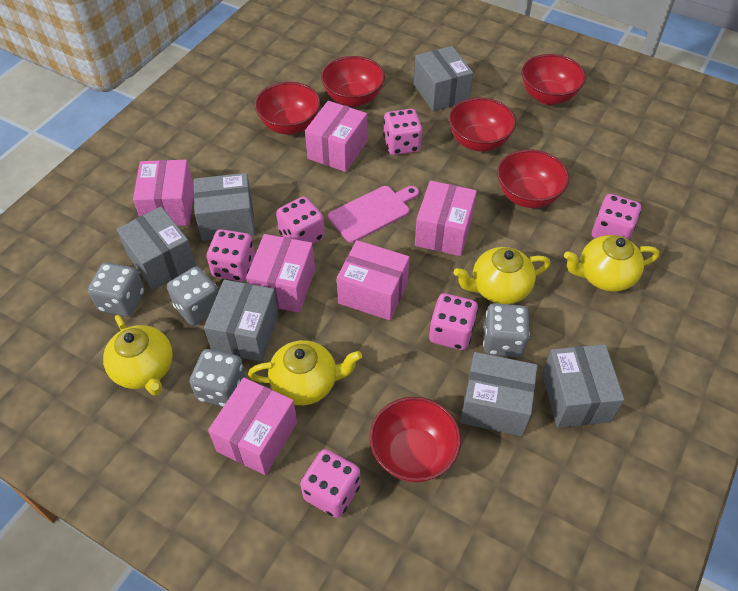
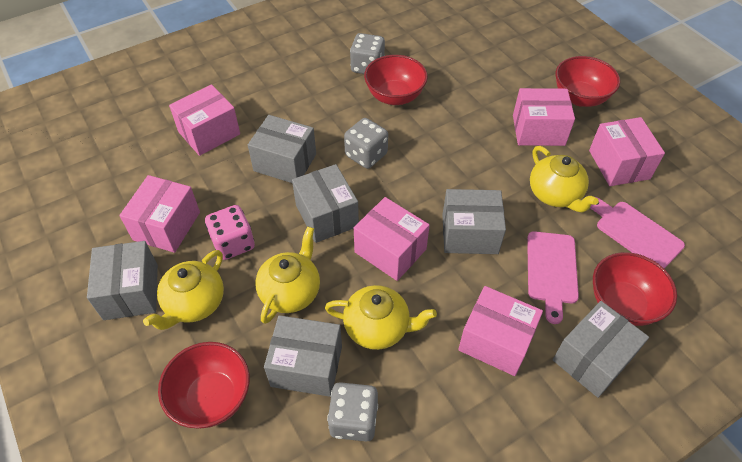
grey dice: 4 -> 3
pink cutting board: 1 -> 2
pink dice: 6 -> 1
red bowl: 6 -> 4

